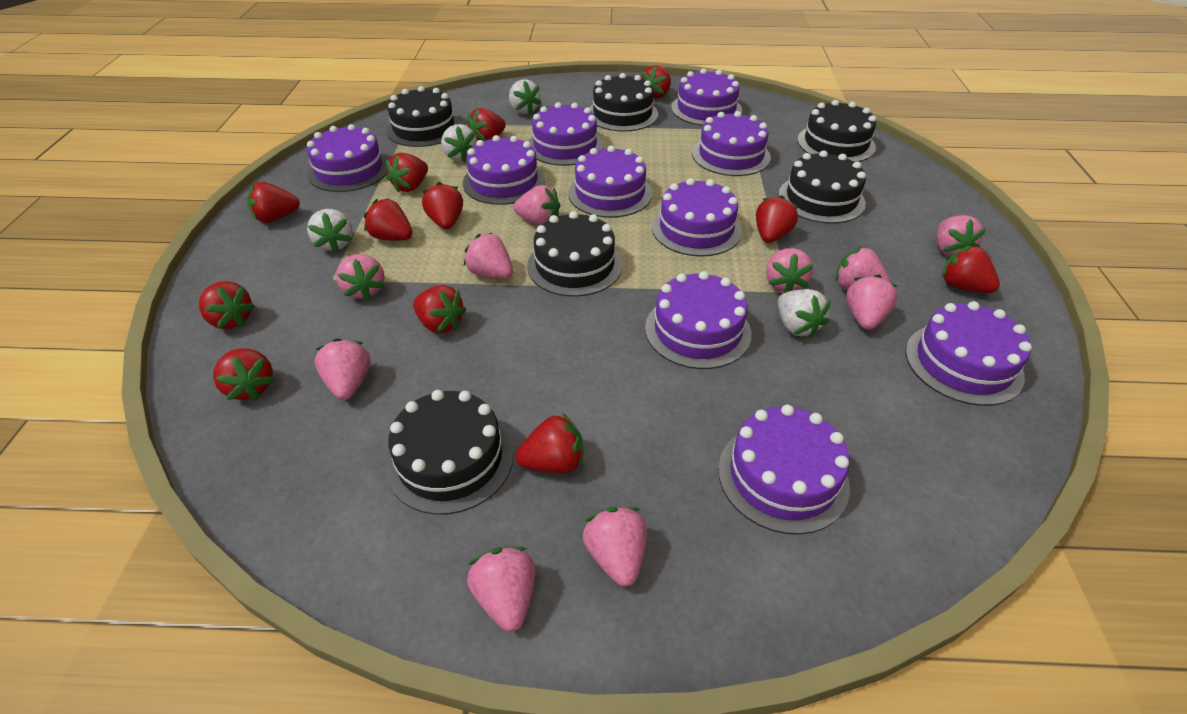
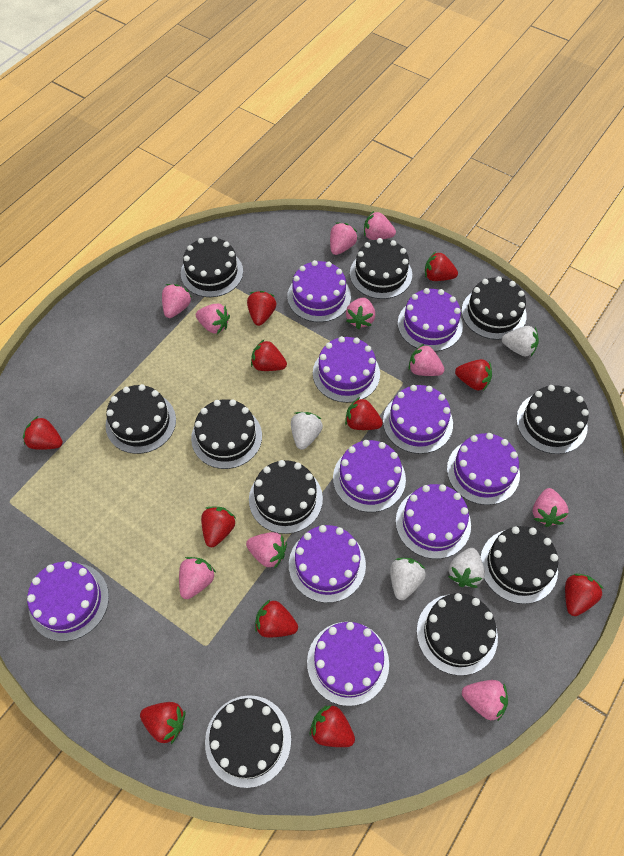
black cake: 6 -> 10
red strawberry: 12 -> 11

